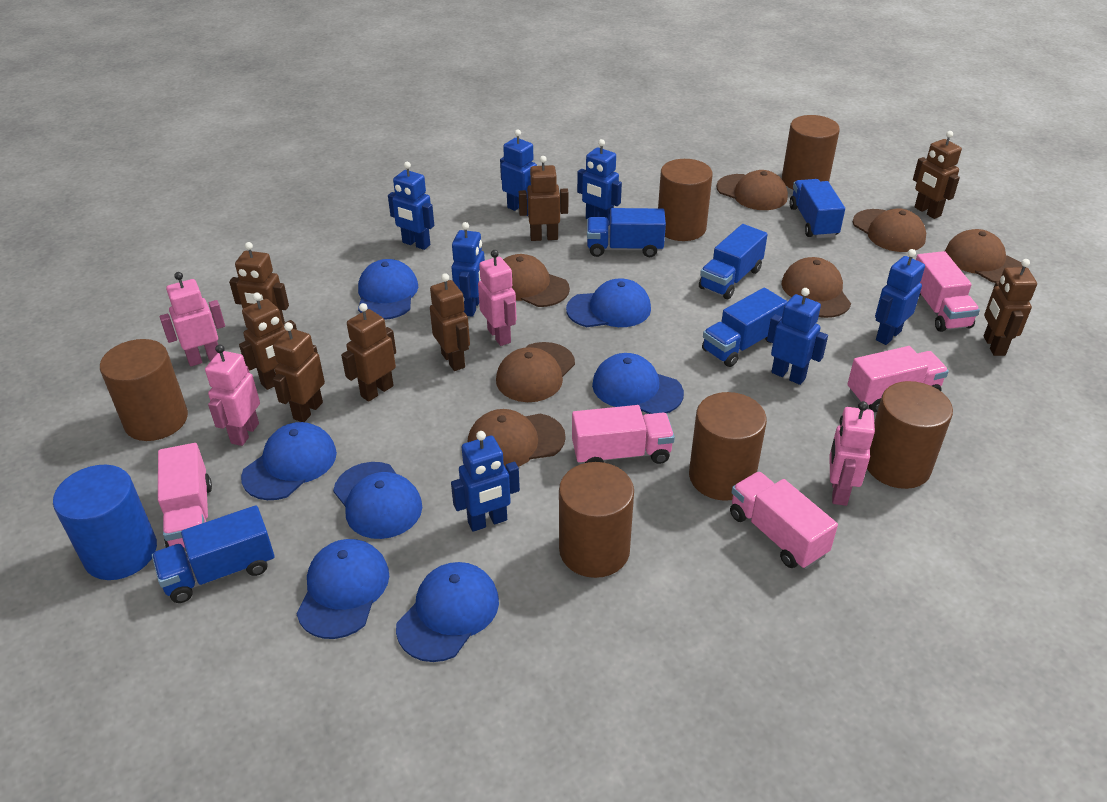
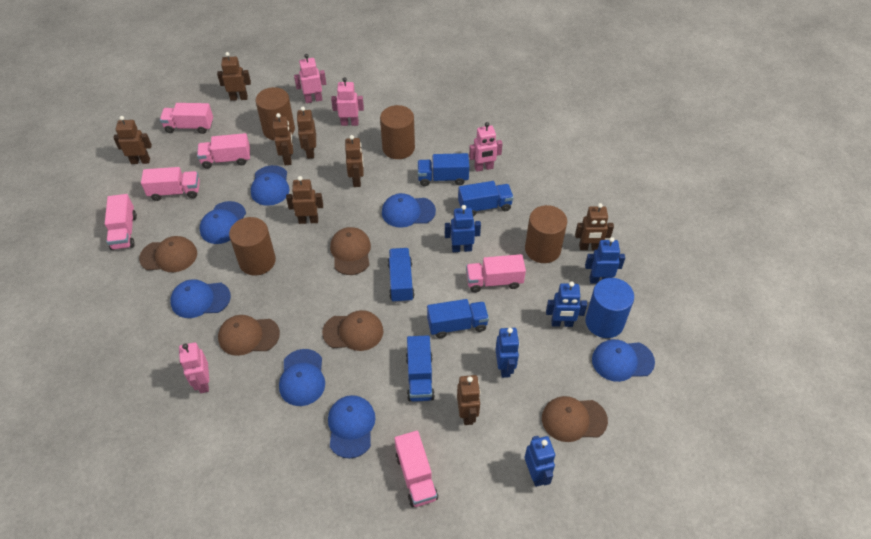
blue robot: 7 -> 5
brown cap: 7 -> 5
brown cylinder: 6 -> 4
pink truck: 5 -> 6

